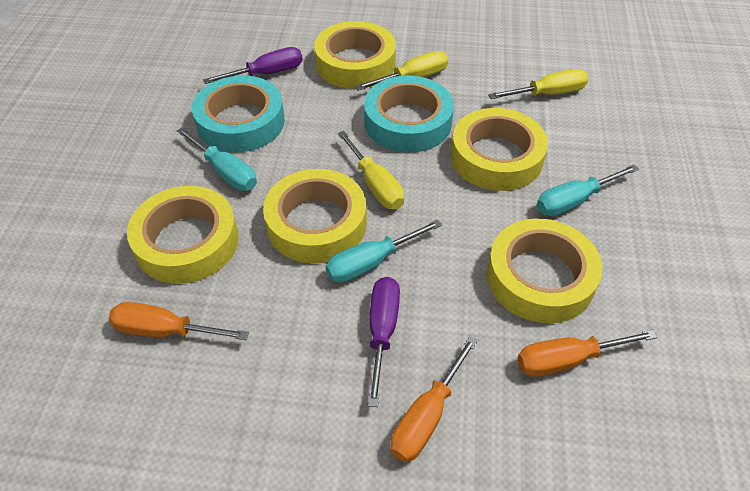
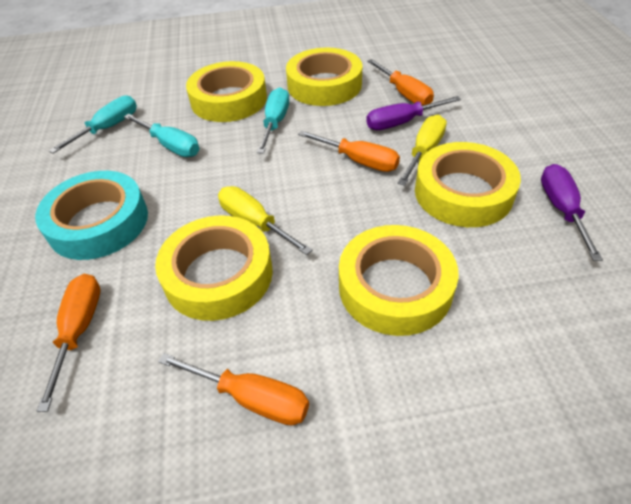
orange screwdriver: 3 -> 4
turquoise tape: 2 -> 1
yellow screwdriver: 3 -> 2

